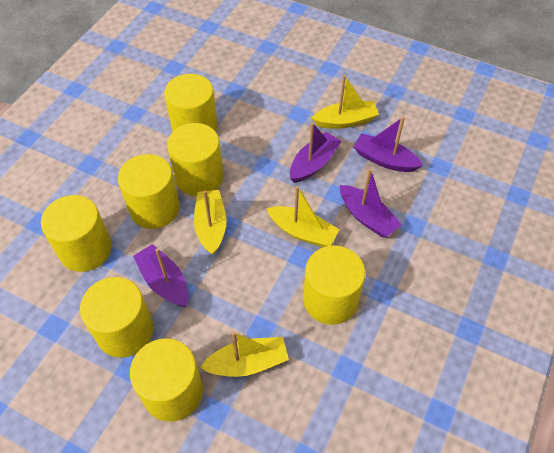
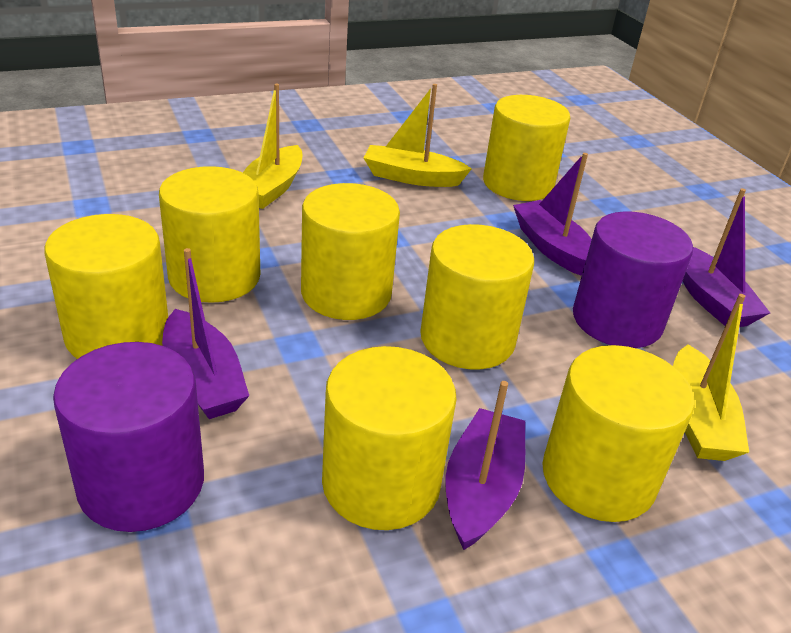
purple cylinder: 0 -> 2
yellow boat: 4 -> 3

